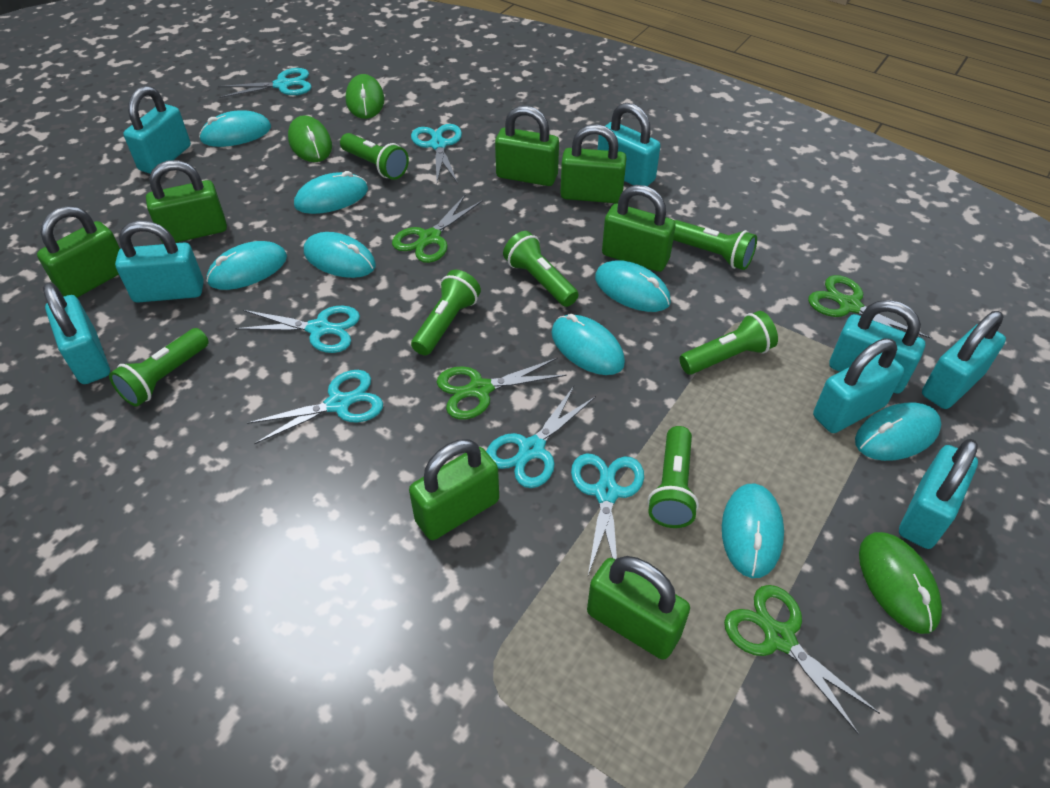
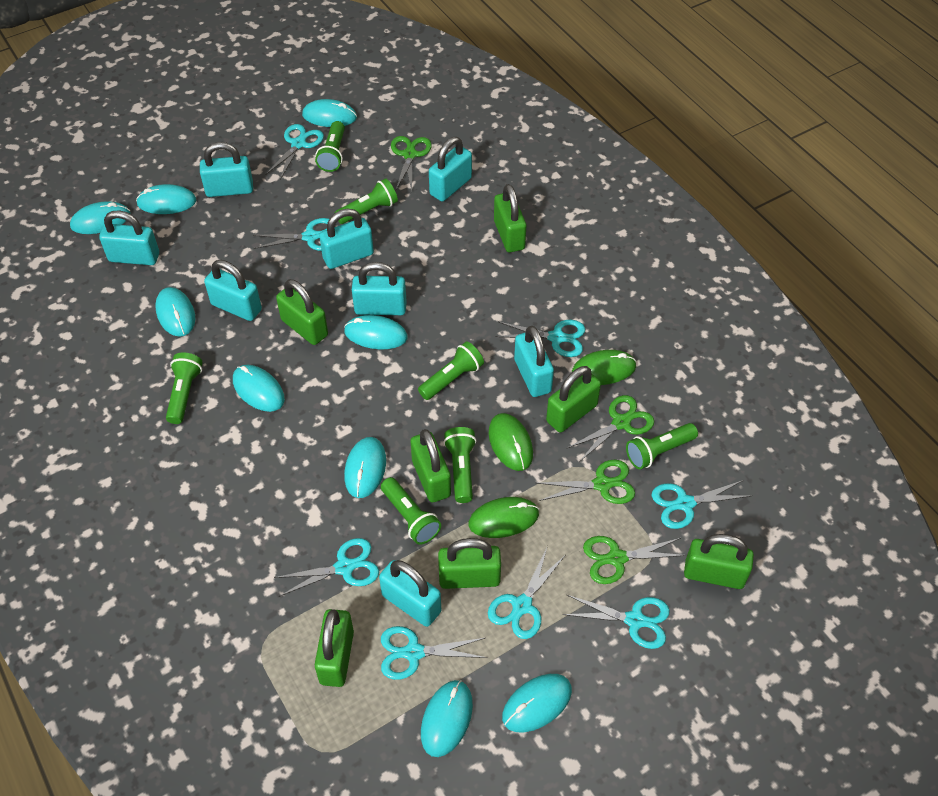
turquoise mouse: 8 -> 9
turquoise scissors: 6 -> 8

